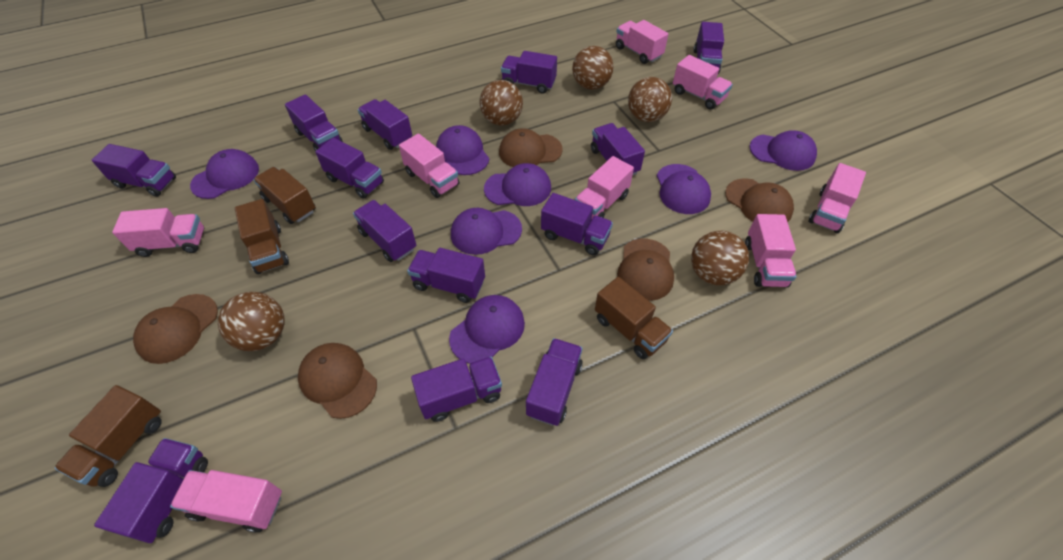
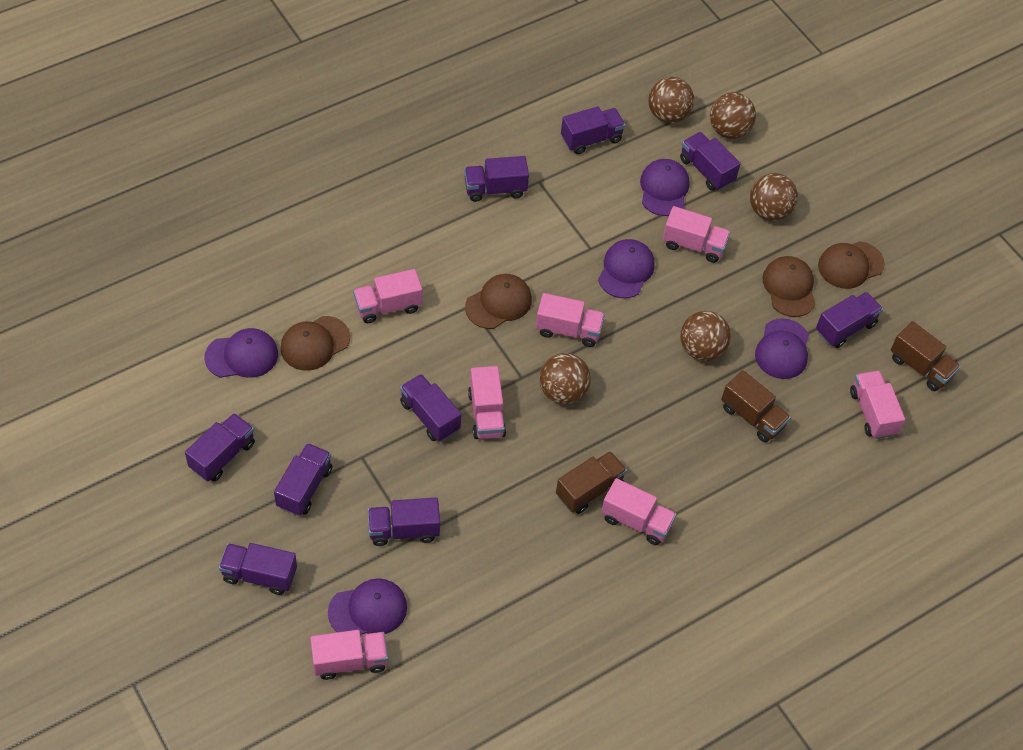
brown cap: 5 -> 4
brown truck: 4 -> 3
pink truck: 8 -> 7
purple cap: 7 -> 5
purple truck: 13 -> 9

